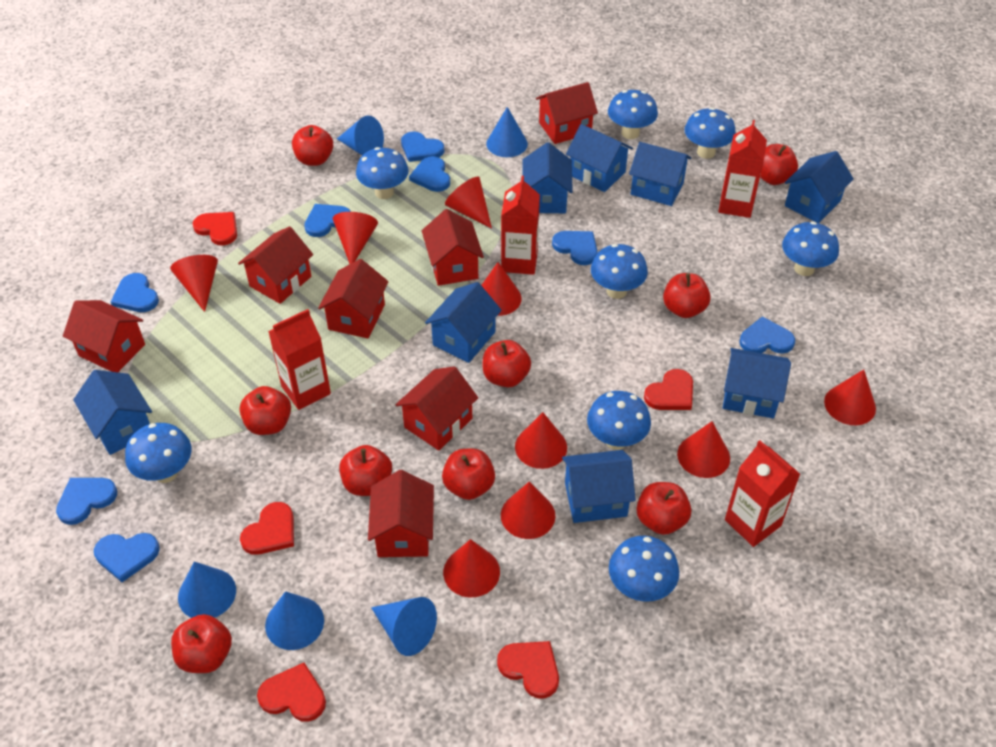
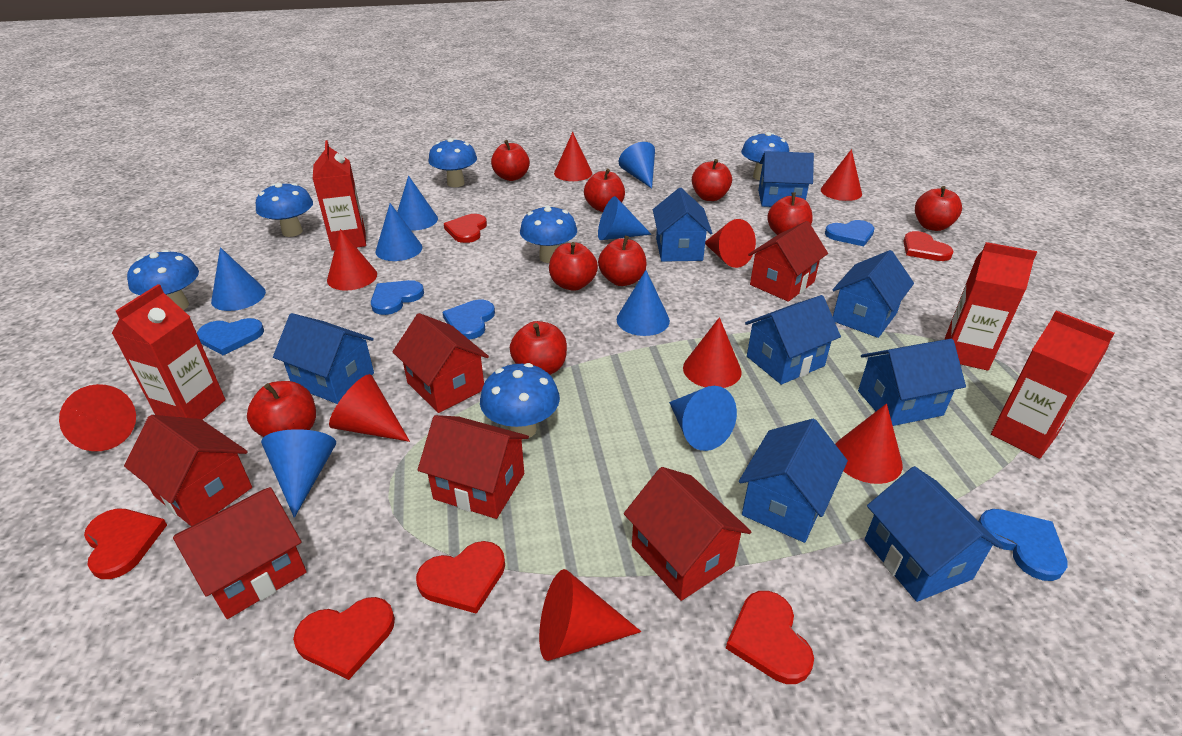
blue cone: 5 -> 8
blue heart: 8 -> 5
blue mushroom: 8 -> 6
red heart: 5 -> 6
red house: 7 -> 6

